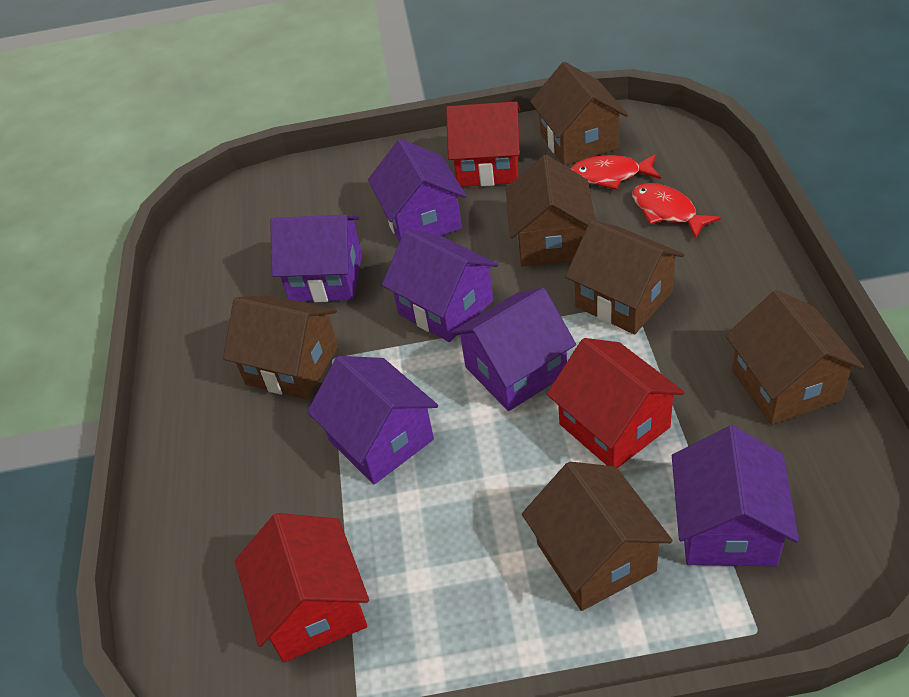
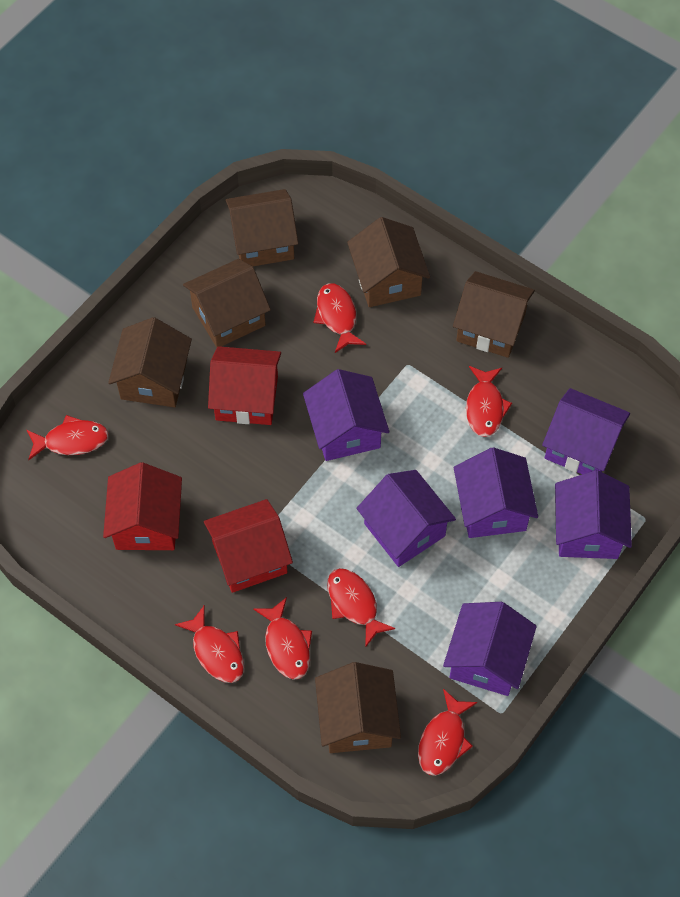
red fish: 2 -> 7

